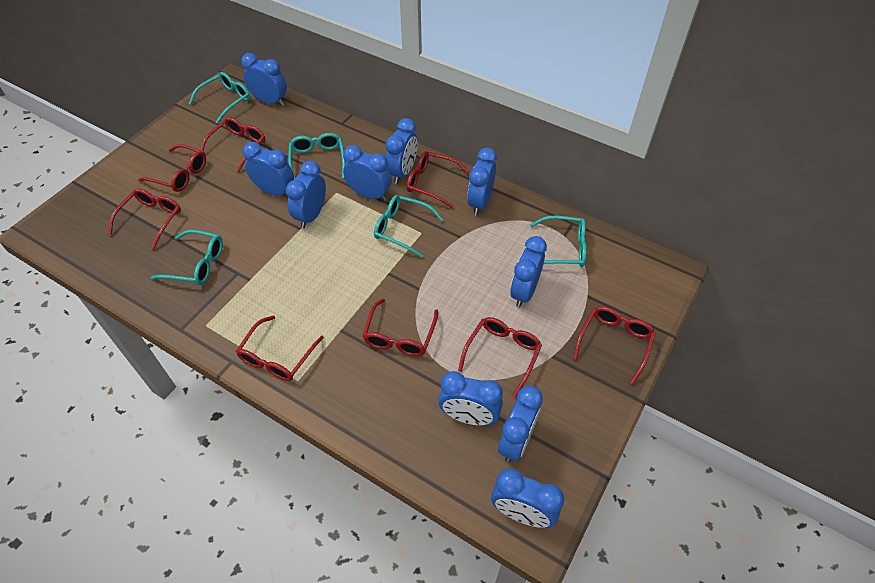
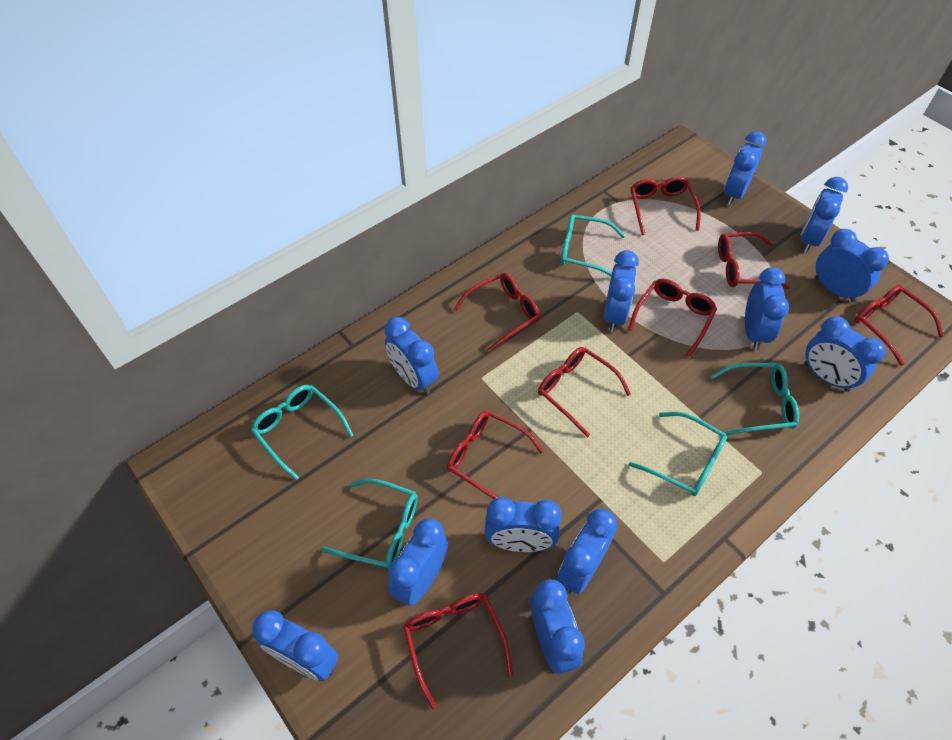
blue clock: 10 -> 12

